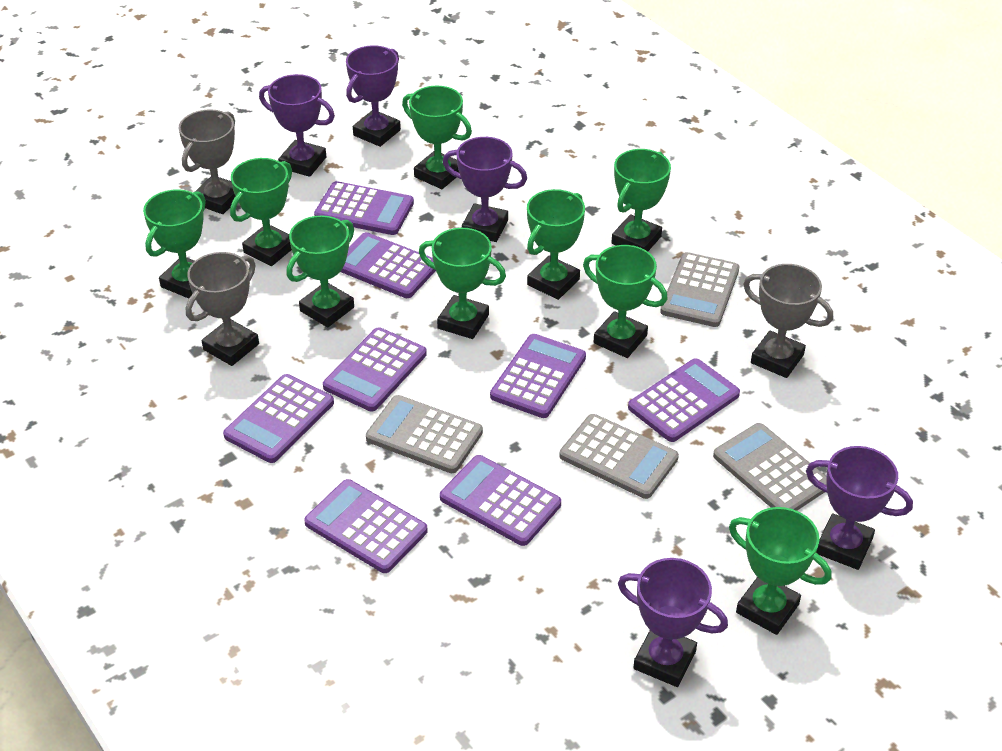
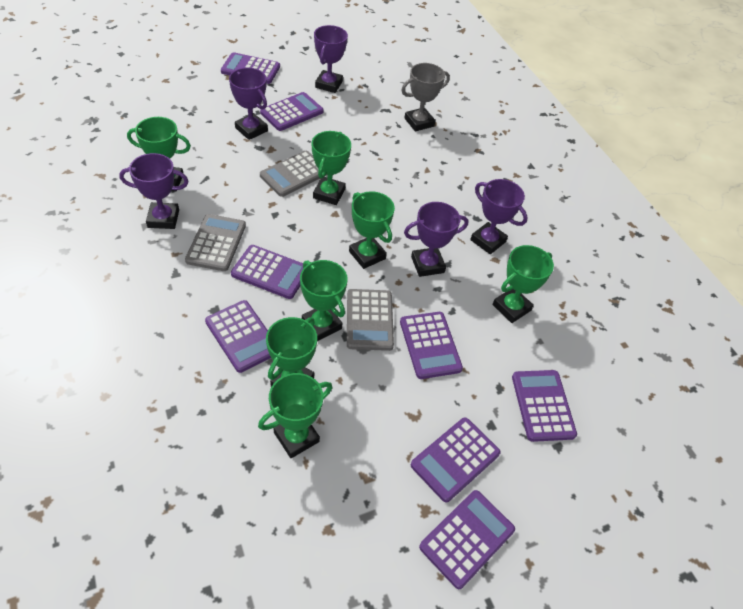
green trophy: 9 -> 7
grey calculator: 4 -> 3
grey trophy: 3 -> 1

